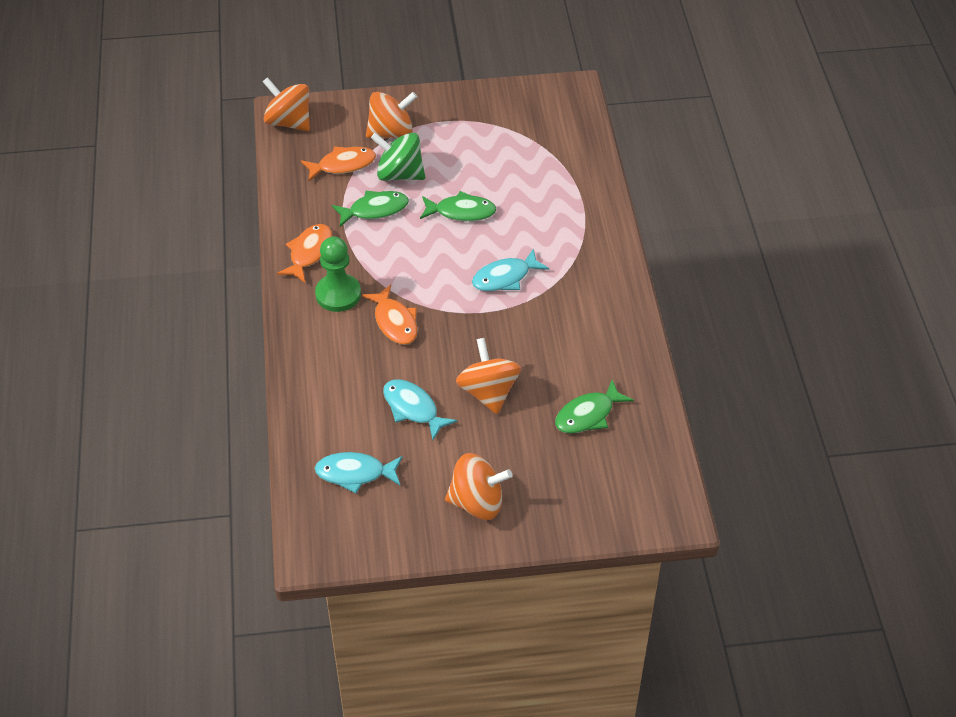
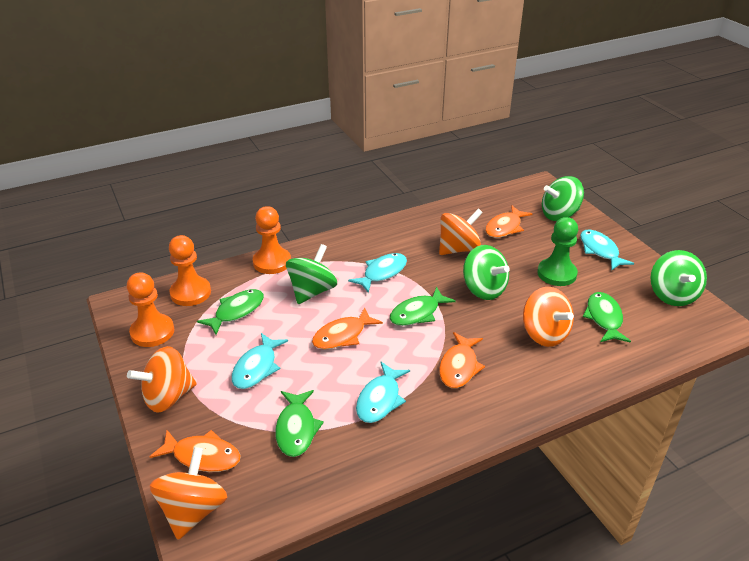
green fish: 3 -> 4
green spinning top: 1 -> 4
orange fish: 3 -> 4
orange pawn: 0 -> 3
turquoise fish: 3 -> 4

